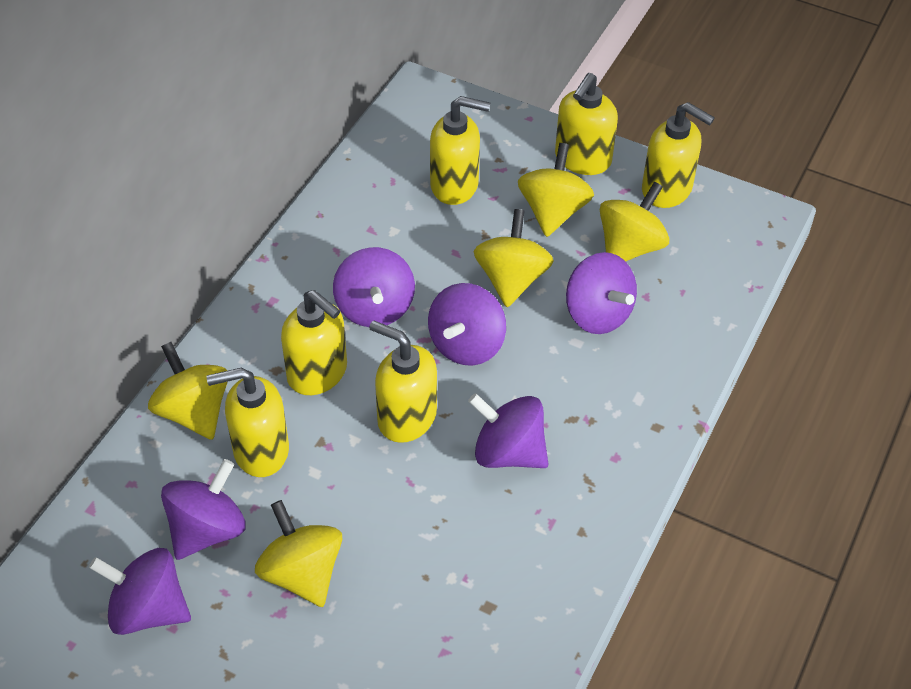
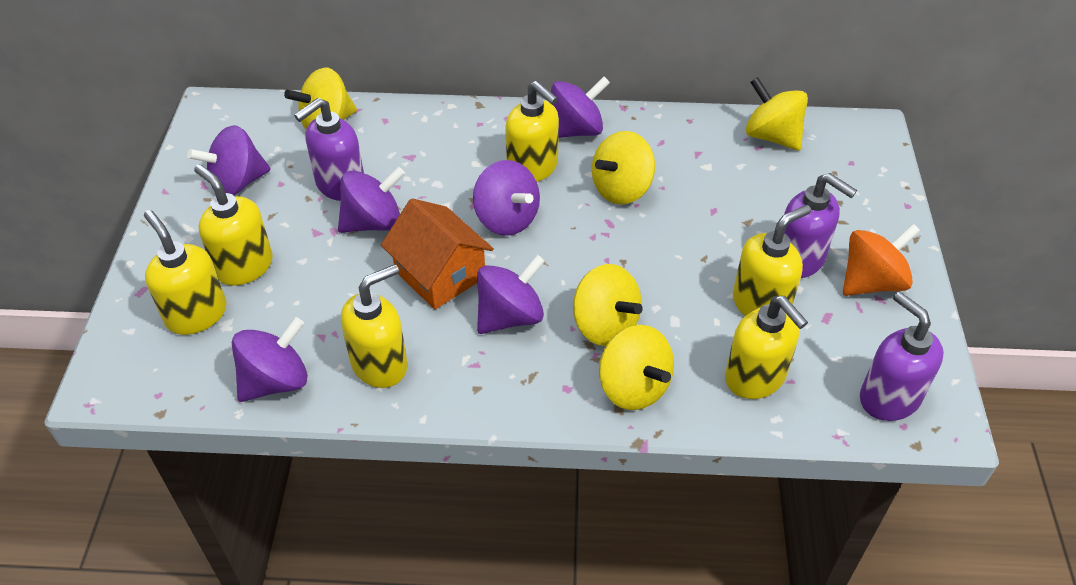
orange house: 0 -> 1
orange spinning top: 0 -> 1
purple soap dispenser: 0 -> 3

